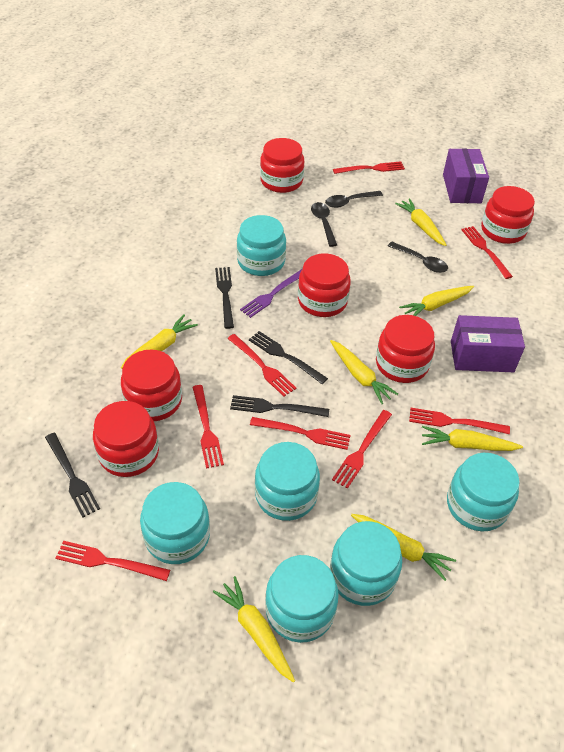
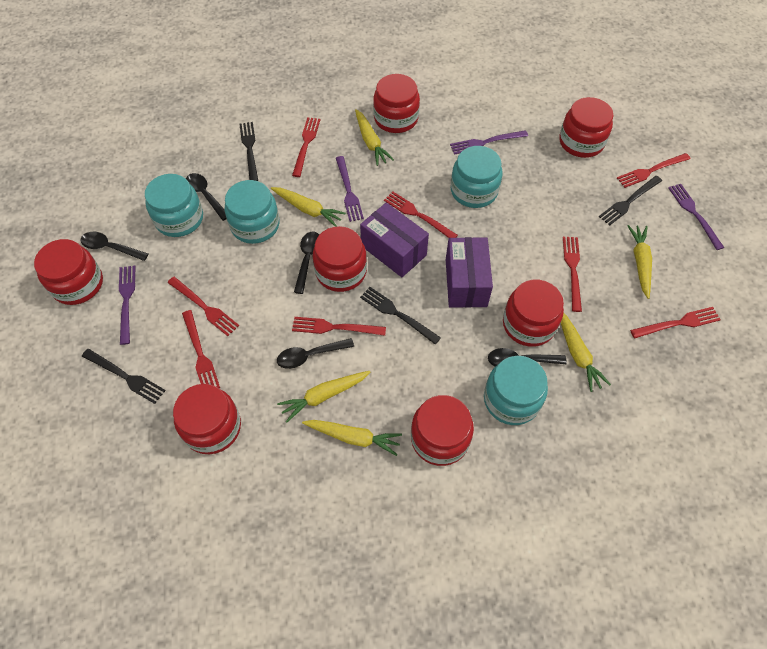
black spoon: 3 -> 5
purple fork: 1 -> 4
red jar: 6 -> 7
turquoise jar: 6 -> 4
yellow carrot: 7 -> 6

